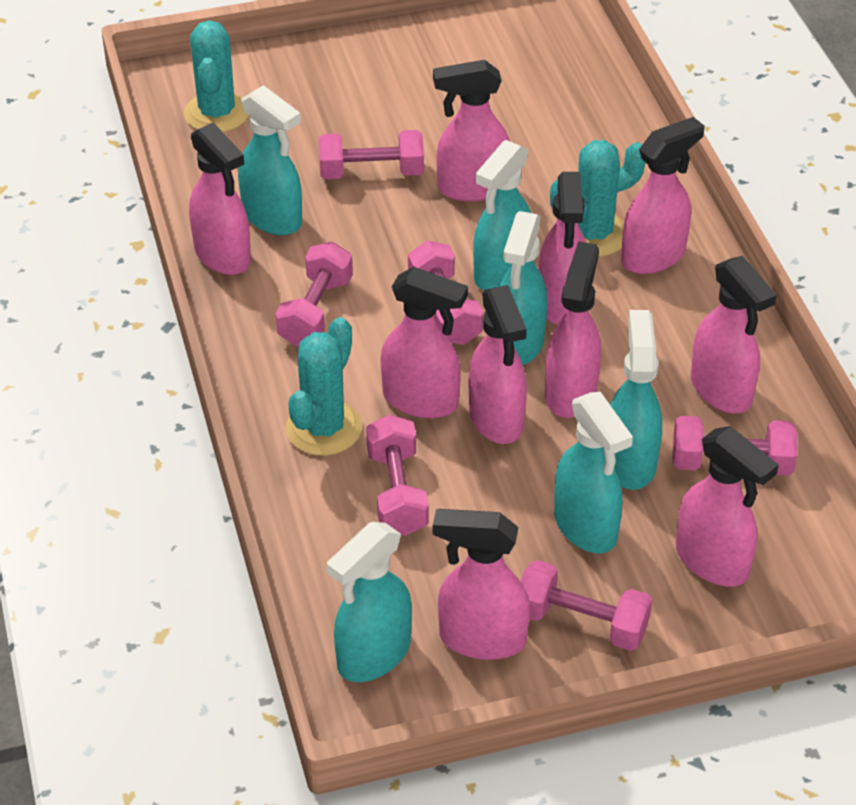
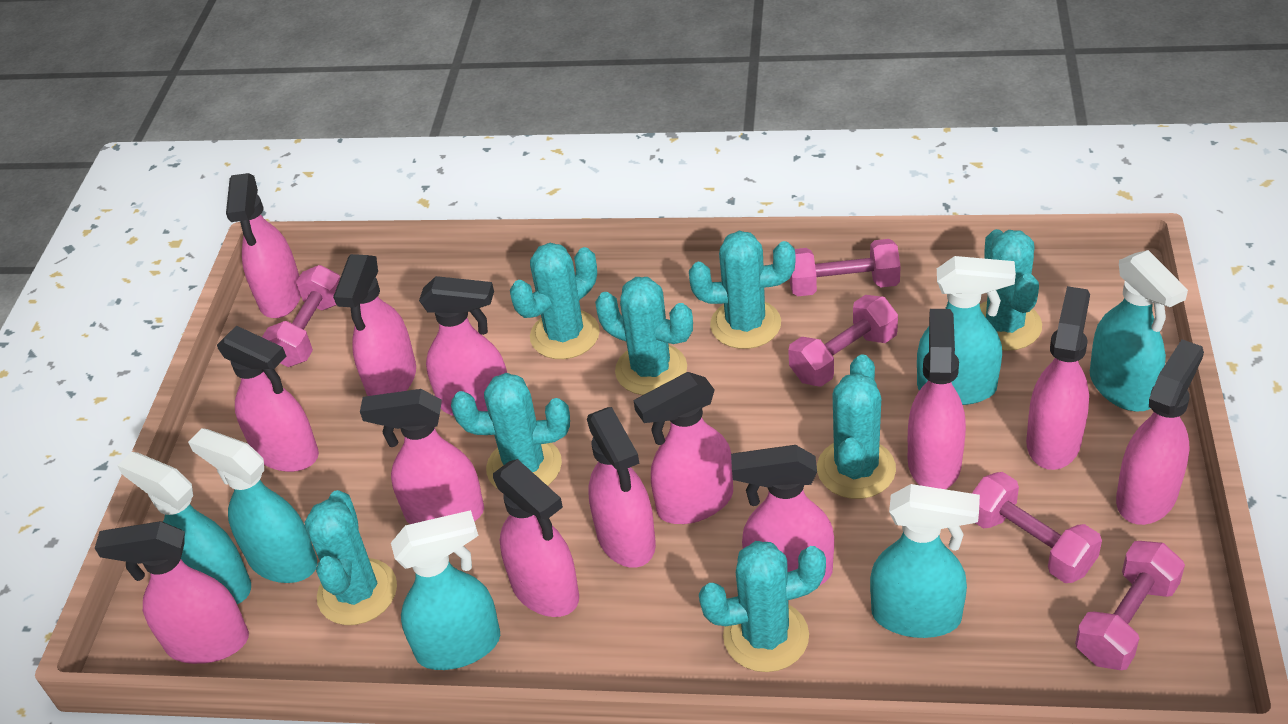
pink dumbbell: 6 -> 5
pink spray bottle: 10 -> 13
turquoise cactus: 3 -> 8

